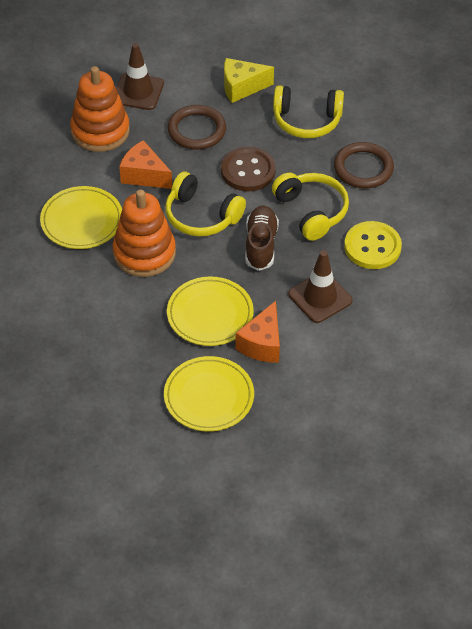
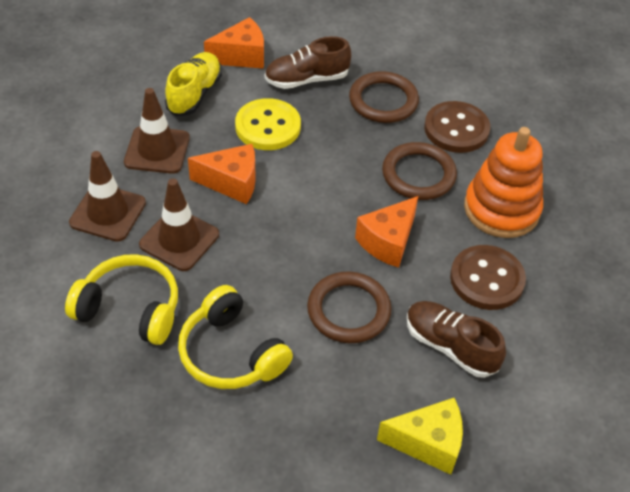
brown button: 1 -> 2
brown ring: 2 -> 3
brown shoe: 1 -> 2
brown traffic cone: 2 -> 3
orange cheese: 2 -> 3
orange stacking toy: 2 -> 1
yellow headphones: 3 -> 2
yellow plate: 3 -> 0
yellow shoe: 0 -> 1

